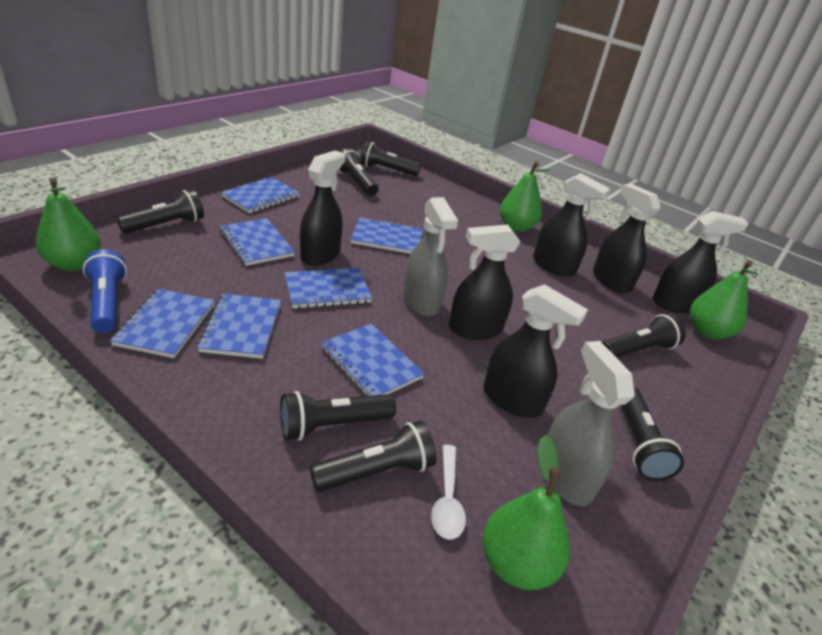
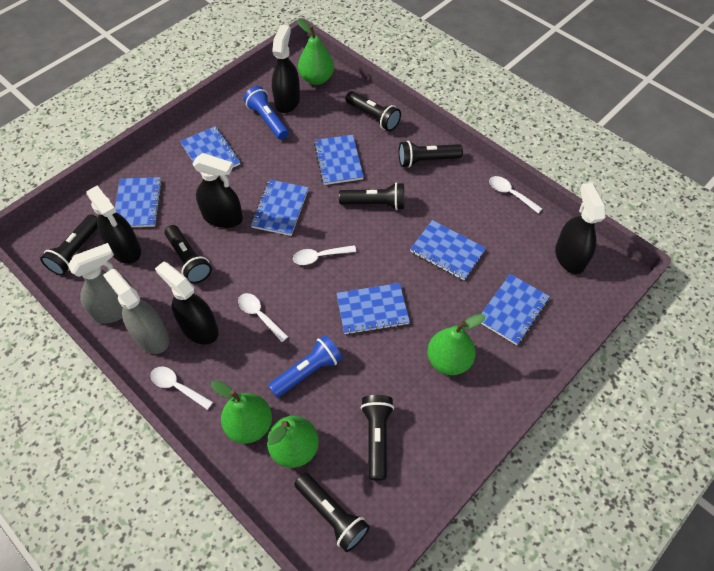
black spray bottle: 6 -> 5
blue flashlight: 1 -> 2
white spoon: 1 -> 4

